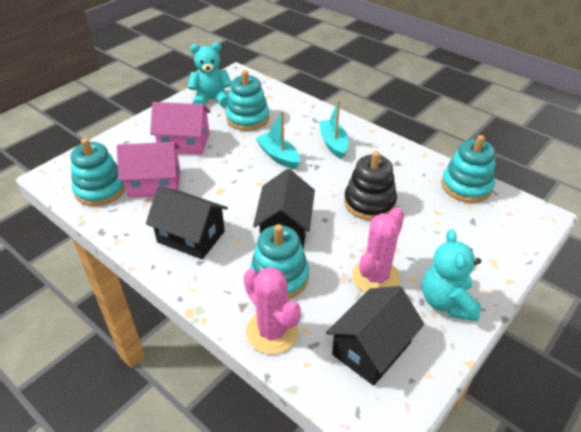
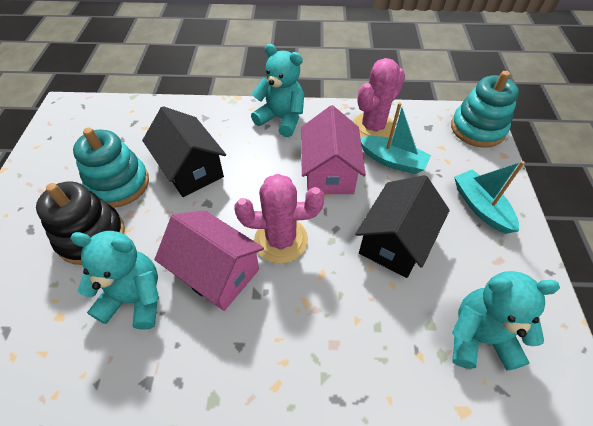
black house: 3 -> 2
turquoise stacking toy: 4 -> 2
turquoise teddy bear: 2 -> 3

